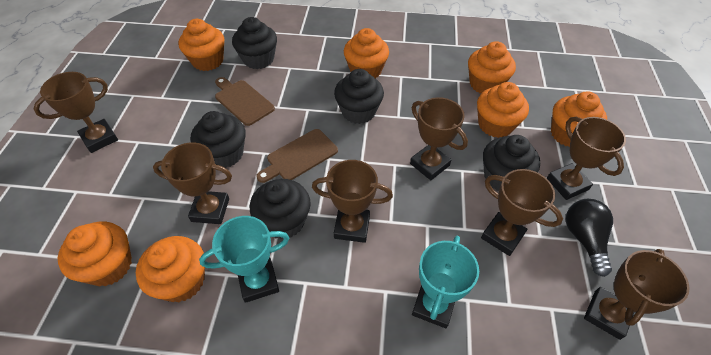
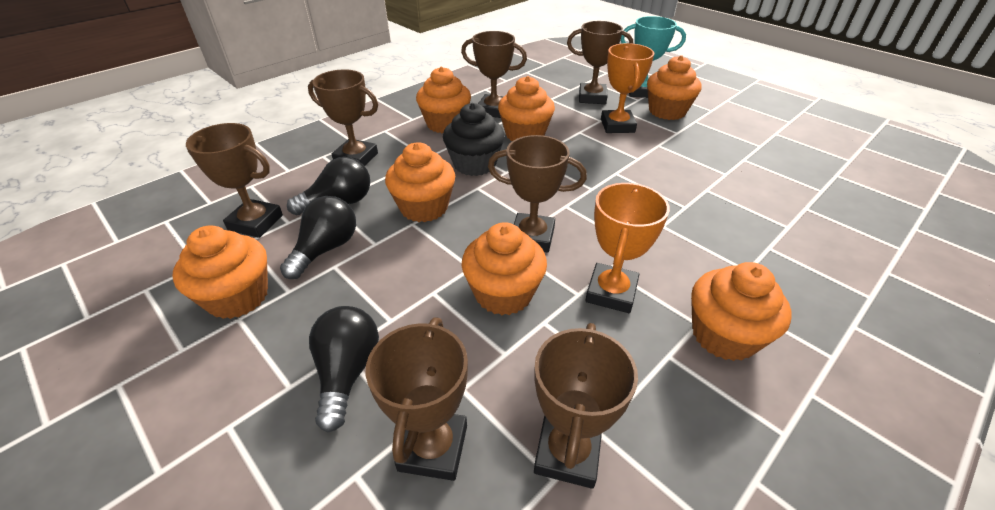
black cupcake: 5 -> 1
black light bulb: 1 -> 3
brown cutting board: 2 -> 0
orange trophy: 0 -> 2
turquoise trophy: 2 -> 1

